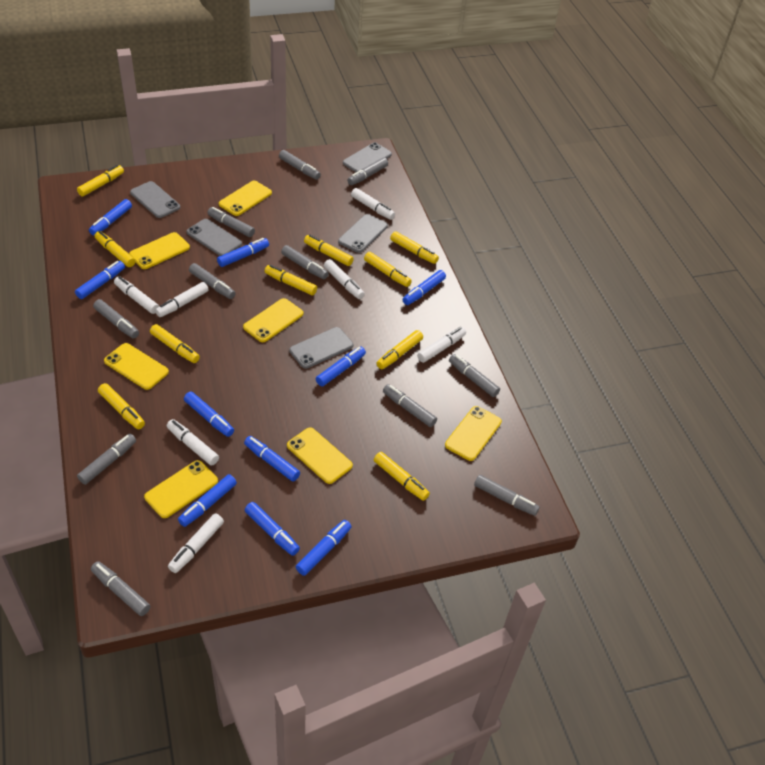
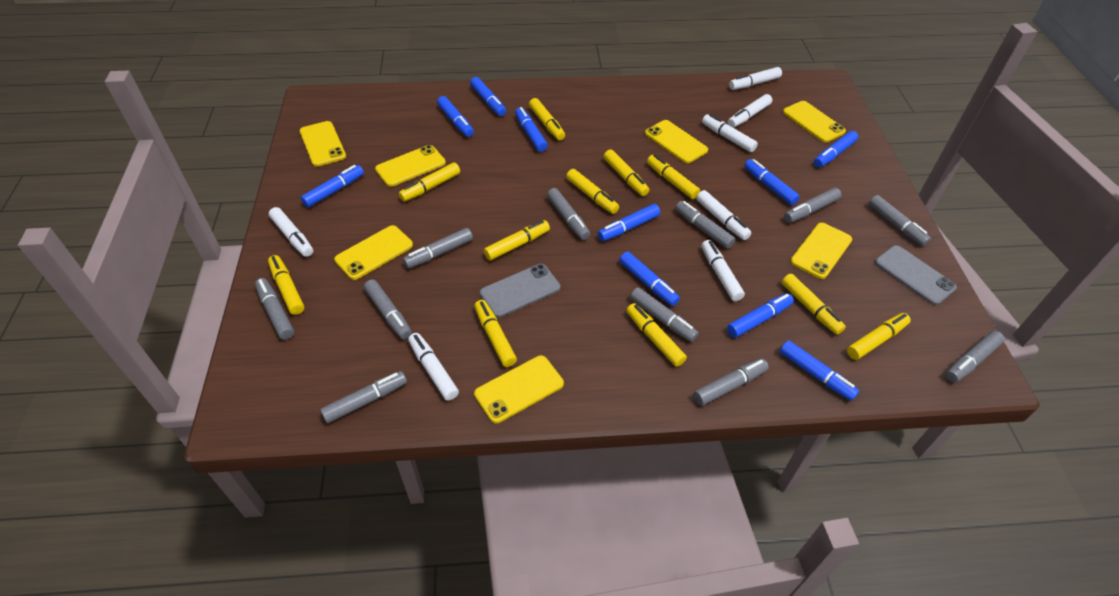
grey phone: 5 -> 2
yellow marker: 10 -> 11

